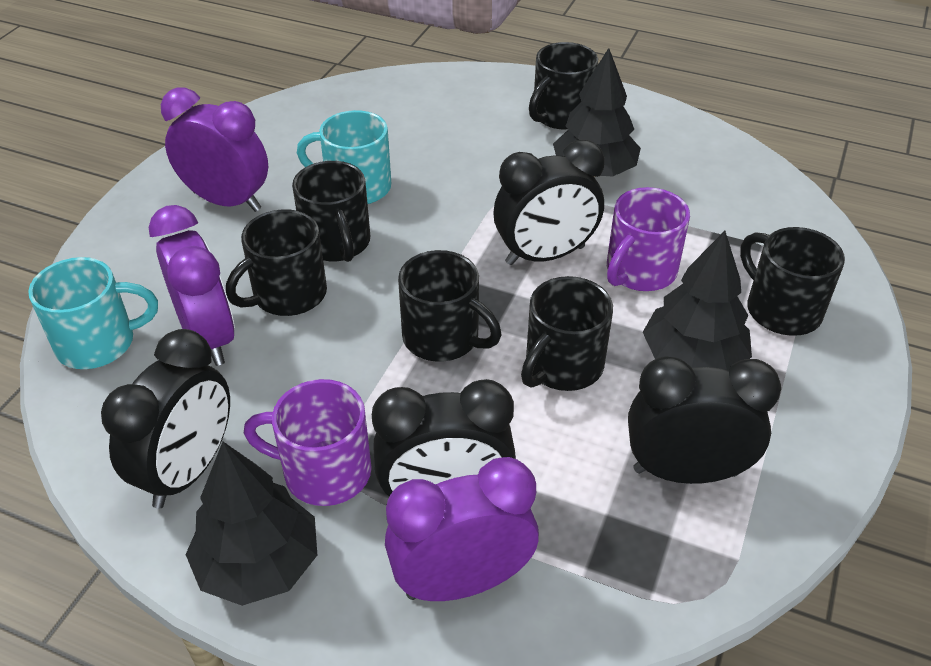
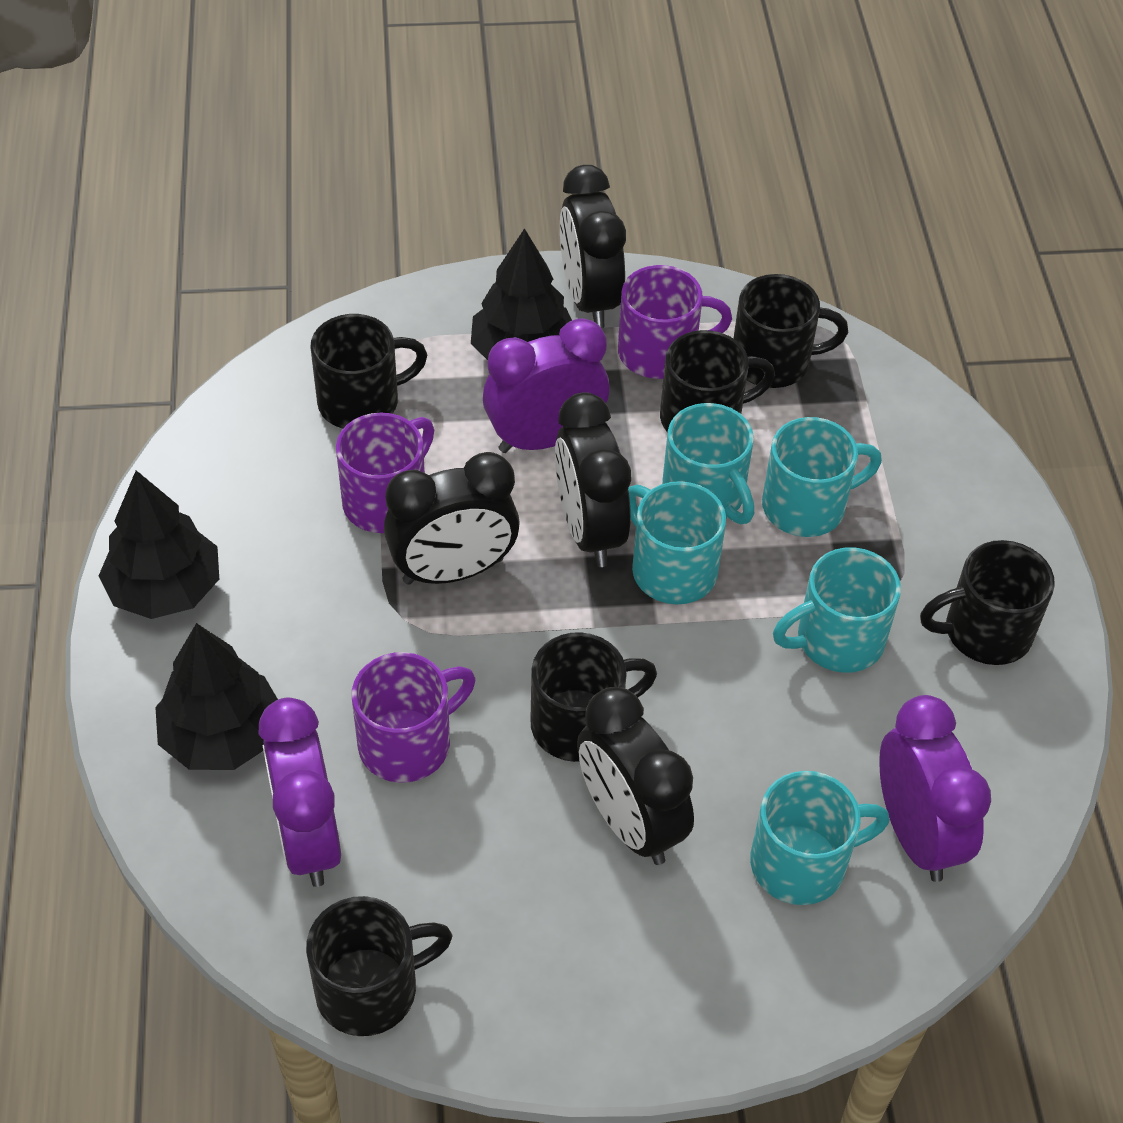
purple mug: 2 -> 3
turquoise mug: 2 -> 5

